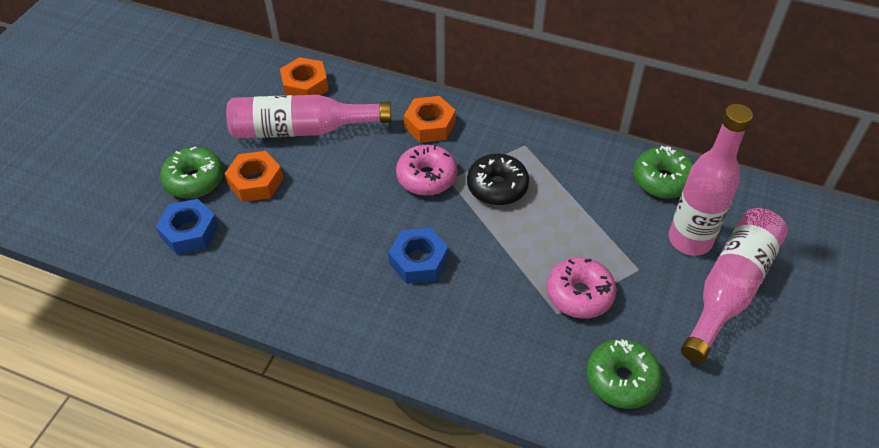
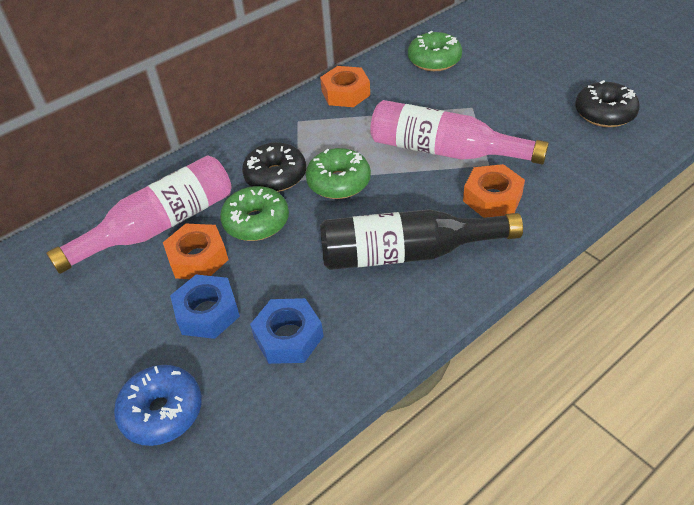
black bottle: 0 -> 1
black donut: 1 -> 2
blue donut: 0 -> 1
pink bottle: 3 -> 2
pink donut: 2 -> 0

